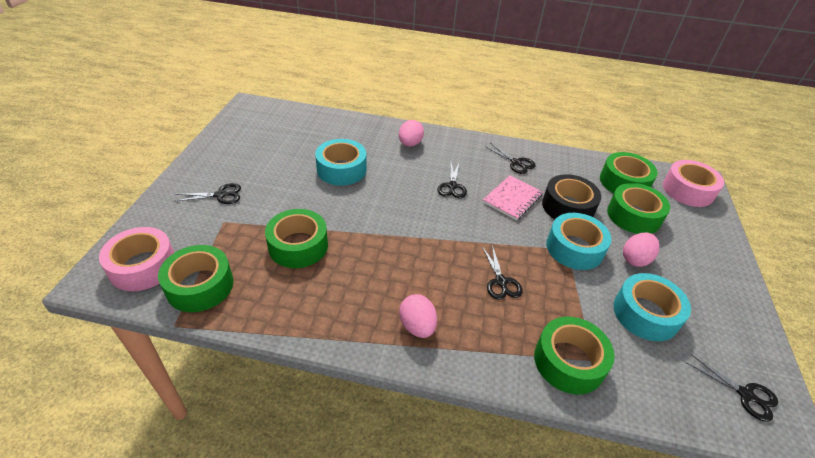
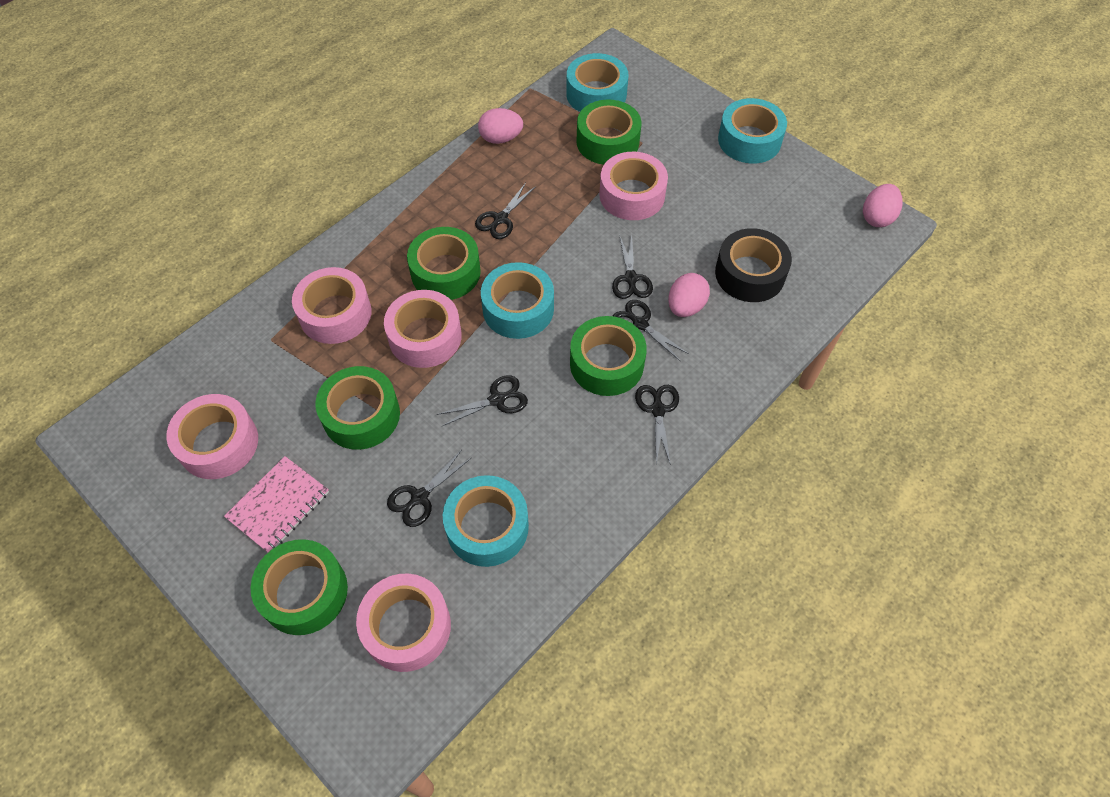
black scissors: 5 -> 6
pink tape: 2 -> 5
turquoise tape: 3 -> 4

